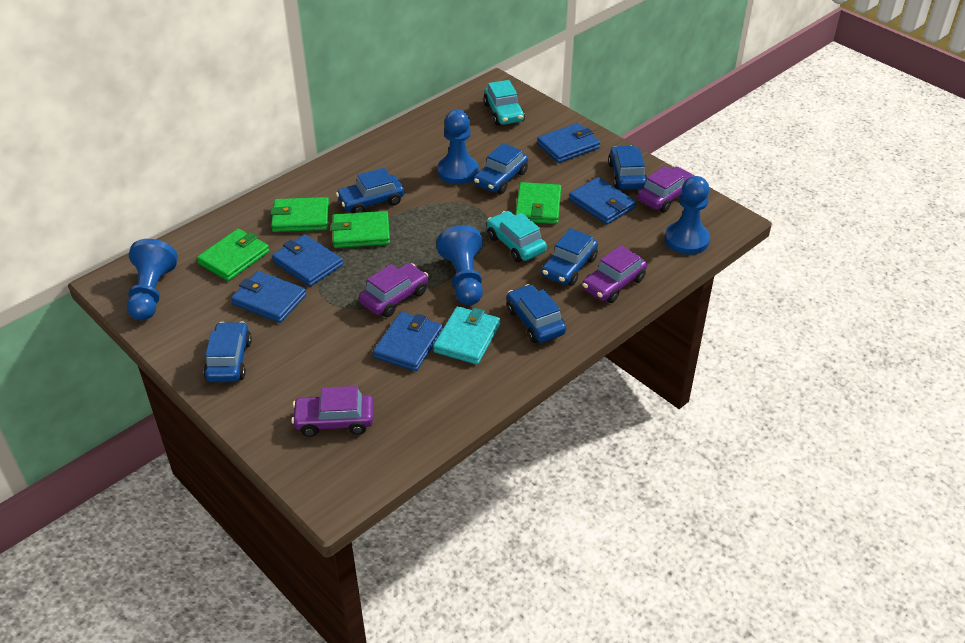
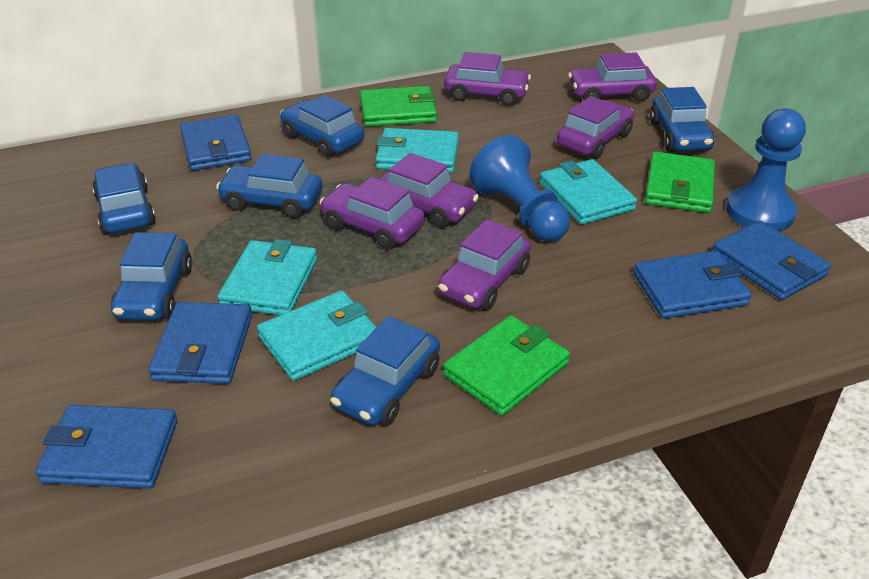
blue pawn: 4 -> 2
green wallet: 4 -> 3
purple car: 4 -> 6
turquoise car: 2 -> 0
turquoise wallet: 1 -> 4

